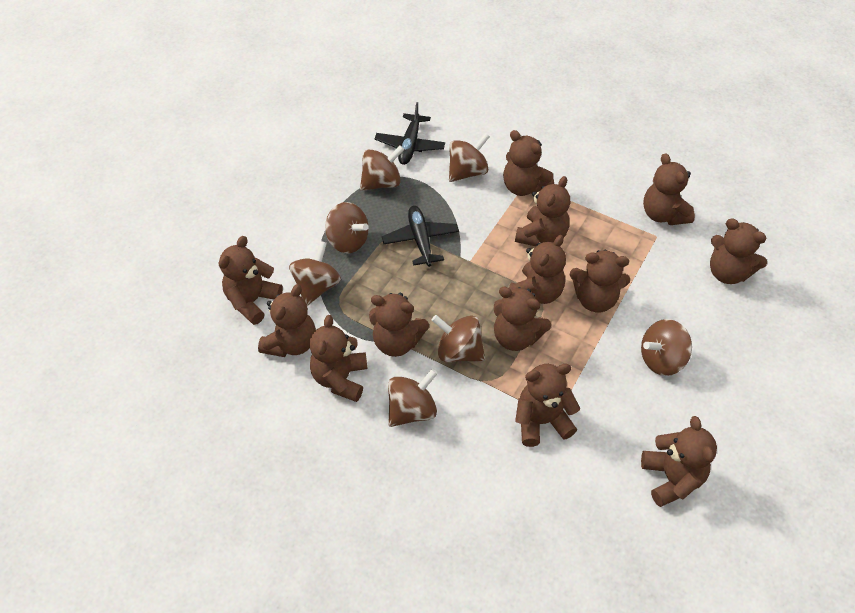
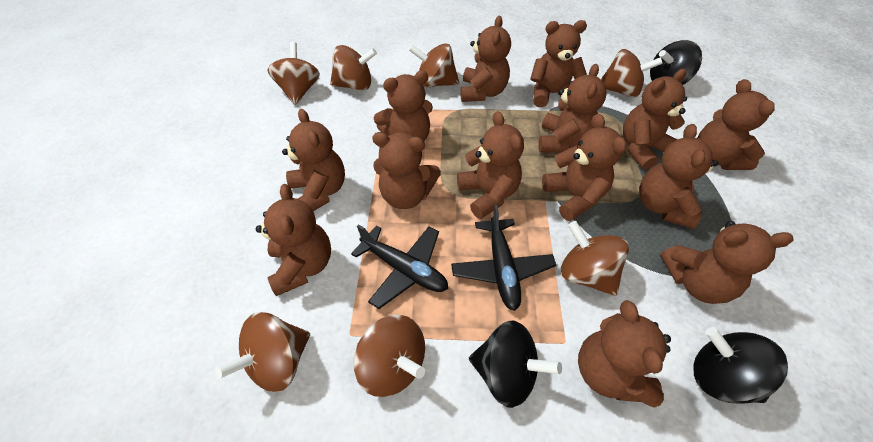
black spinning top: 0 -> 3
brown teddy bear: 13 -> 14

